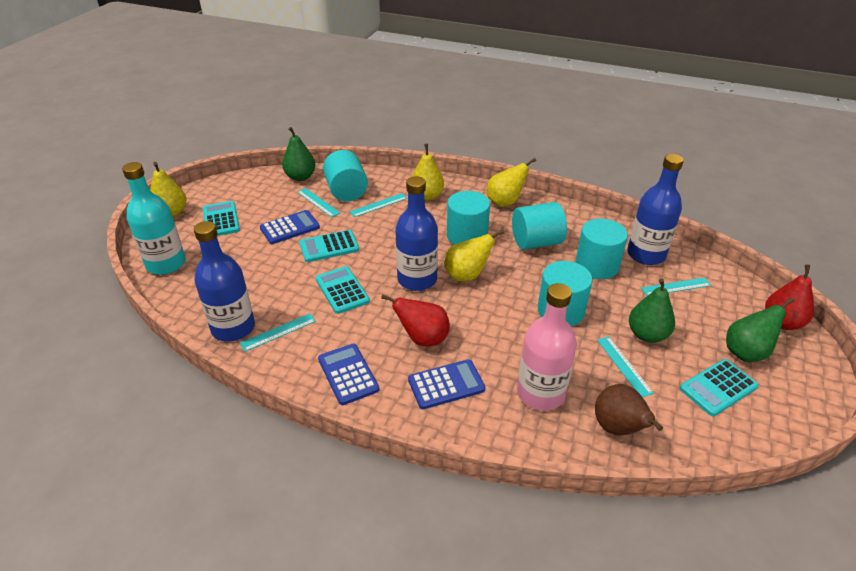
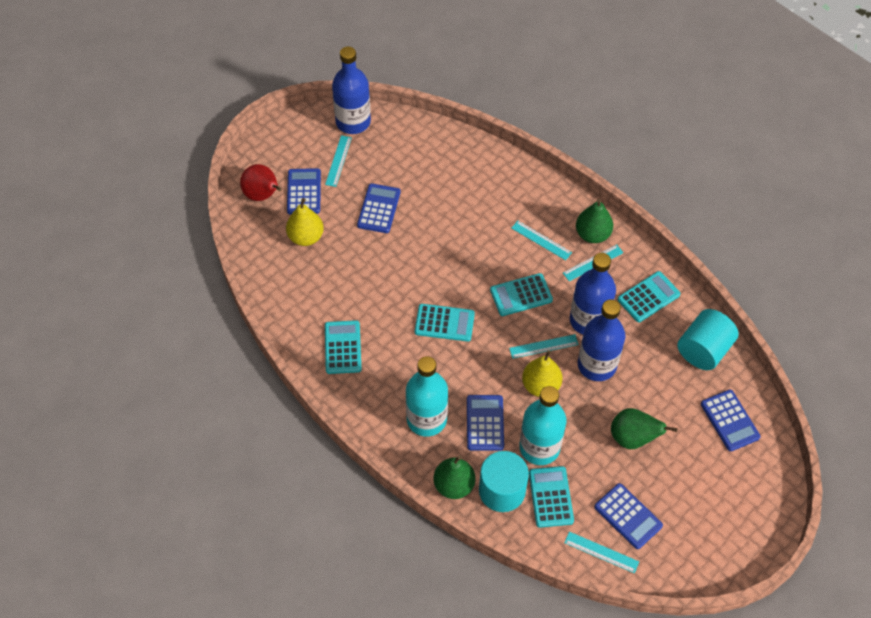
blue calculator: 3 -> 5
brown pear: 1 -> 0
pink bottle: 1 -> 0
red pear: 2 -> 1
turquoise bottle: 1 -> 2
turquoise calculator: 4 -> 5
turquoise cylinder: 5 -> 2
yellow pear: 4 -> 2

